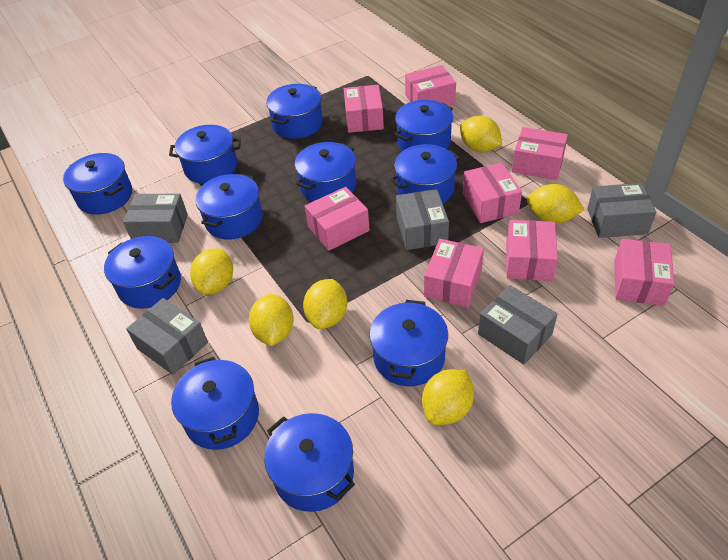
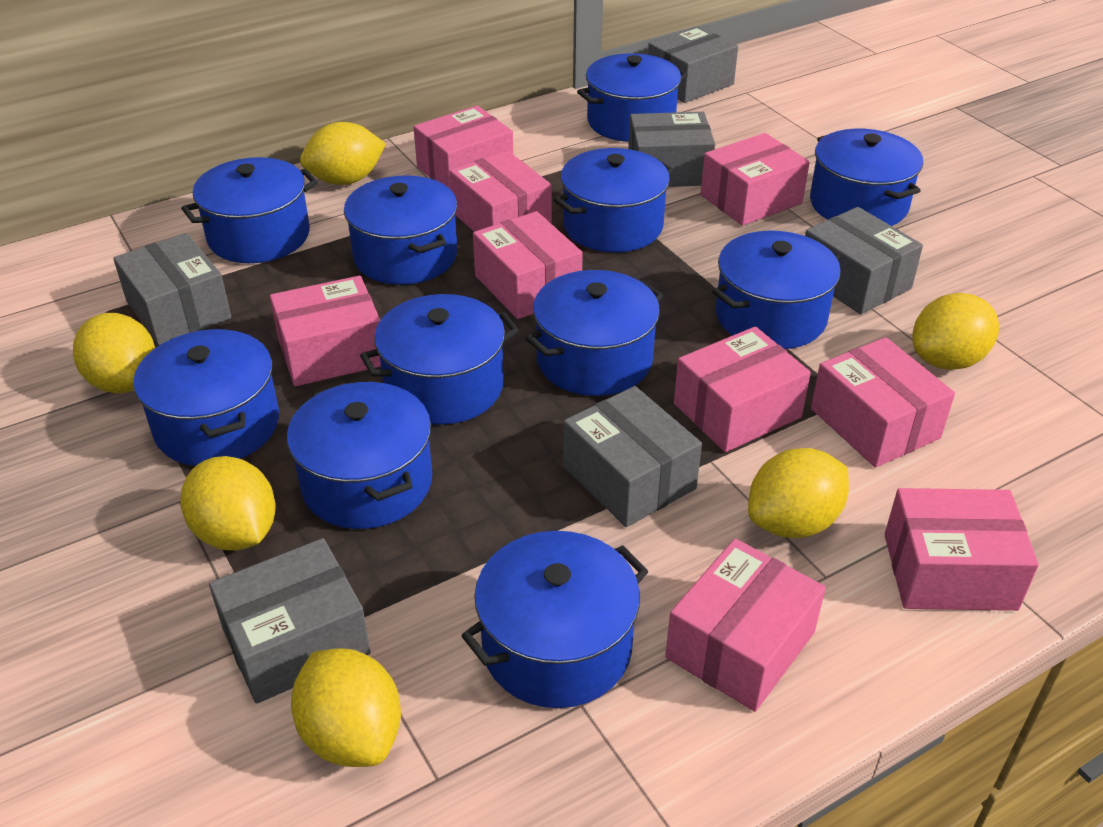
grey box: 5 -> 6
pink box: 8 -> 9

